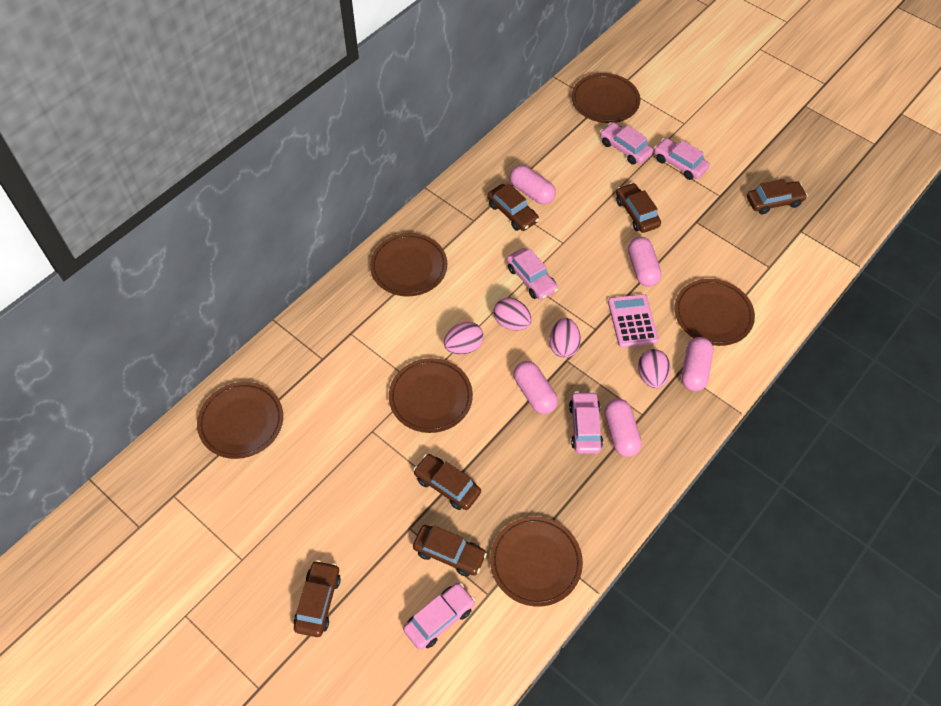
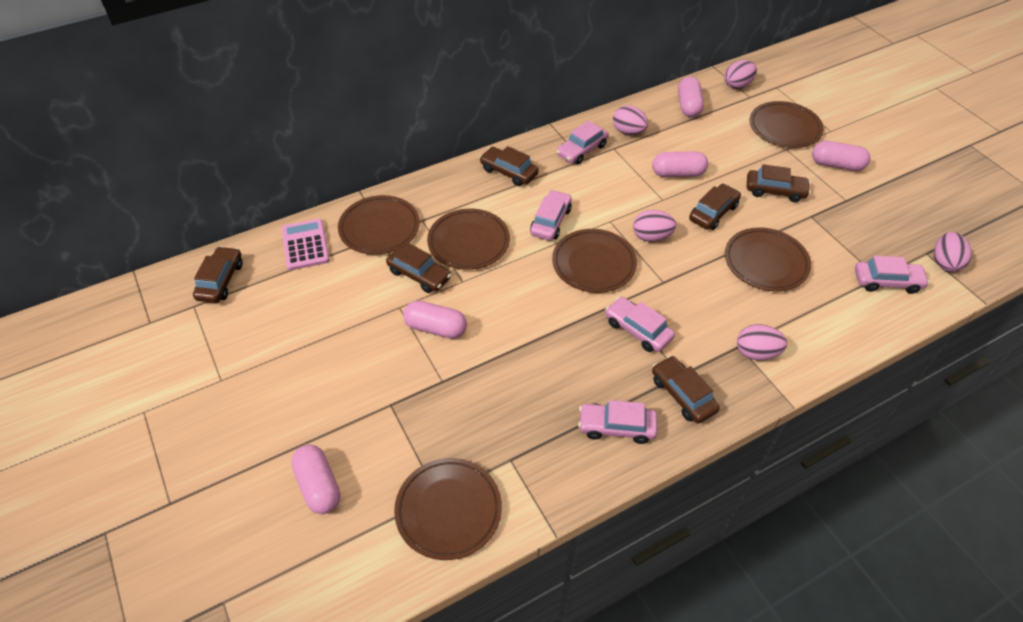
pink egg: 4 -> 5

